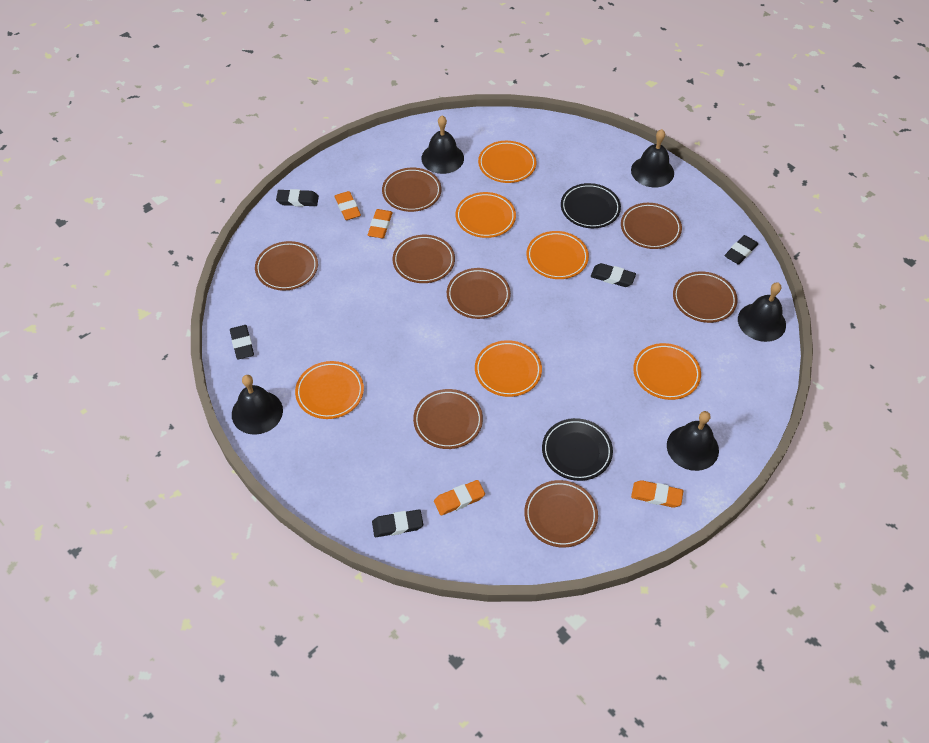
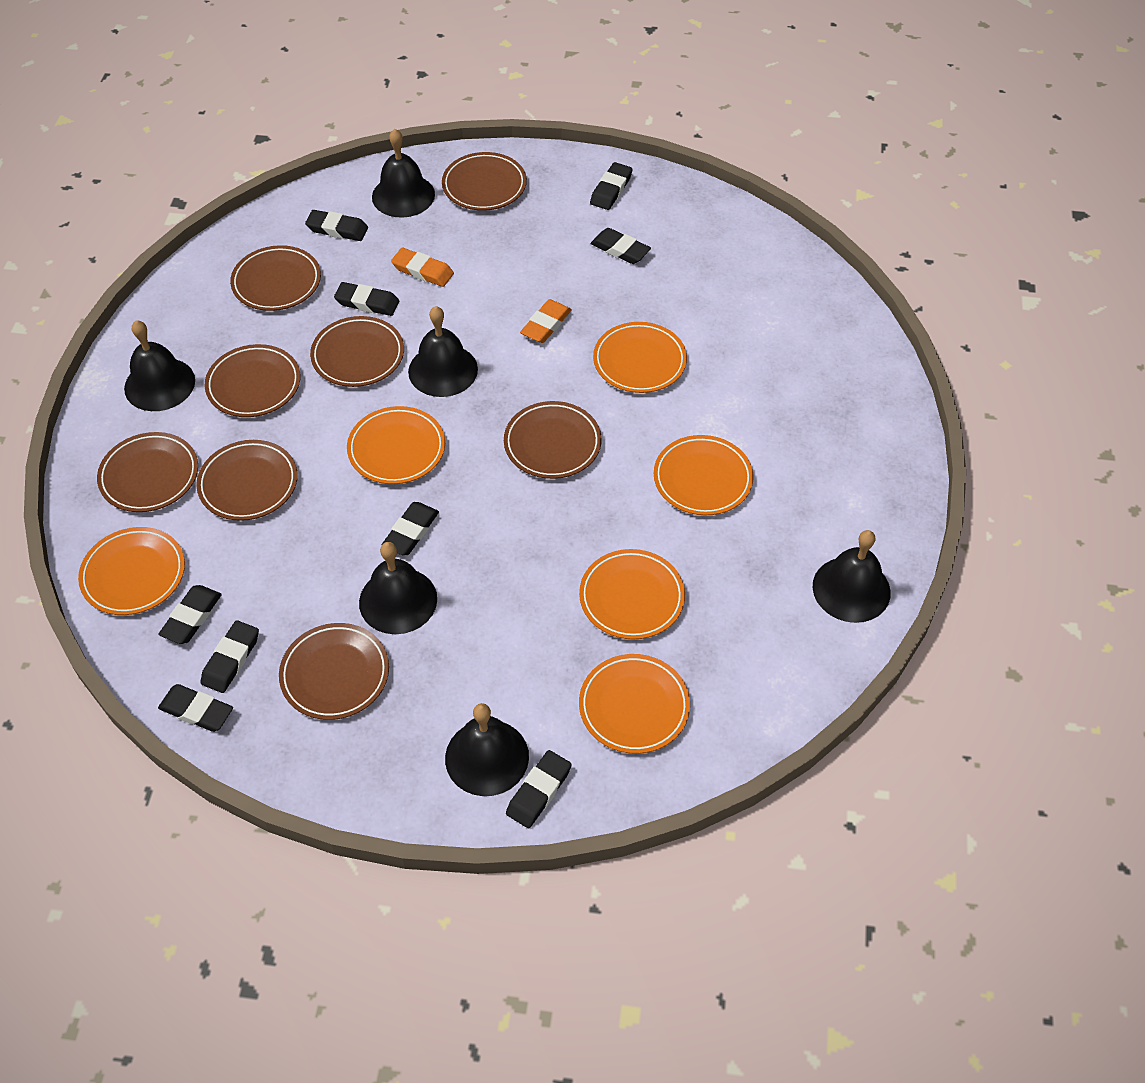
black bell: 5 -> 6
black eraser: 5 -> 9
black plate: 2 -> 0
orange eraser: 4 -> 2

